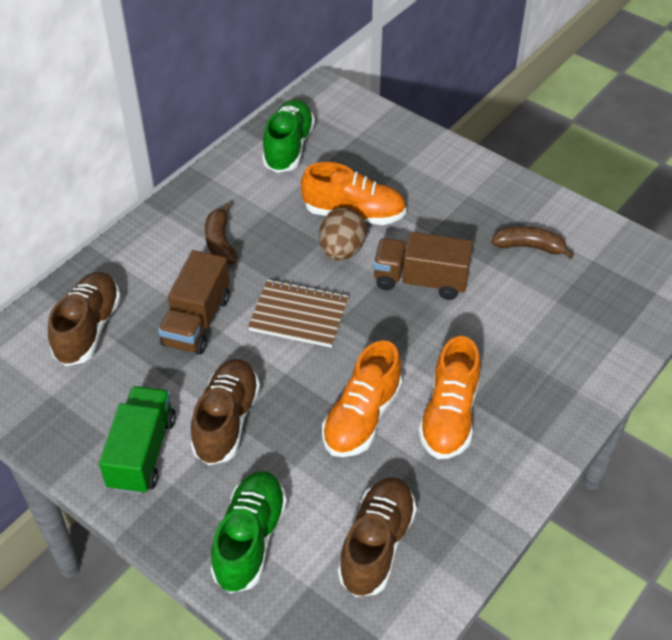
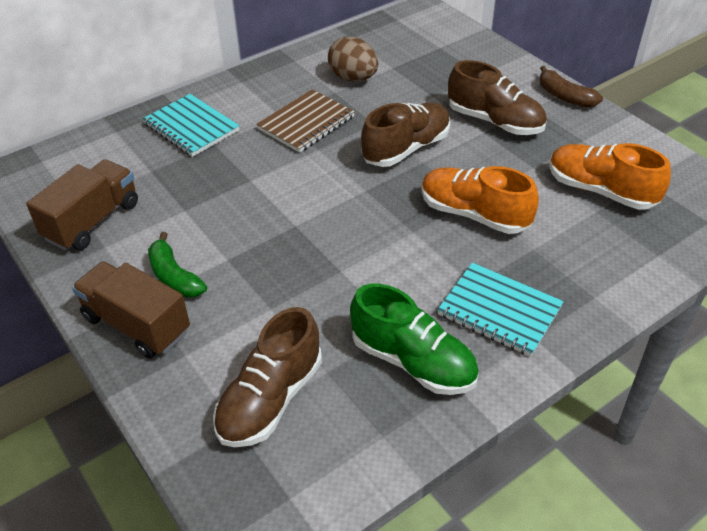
brown banana: 2 -> 1
green banana: 0 -> 1
green shoe: 2 -> 1
green truck: 1 -> 0
orange shoe: 3 -> 2
turquoise notebook: 0 -> 2

